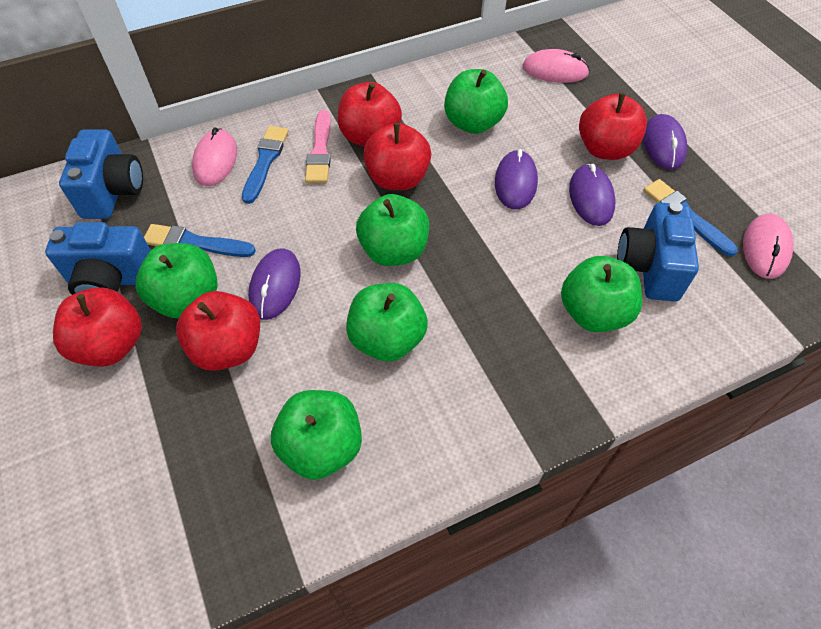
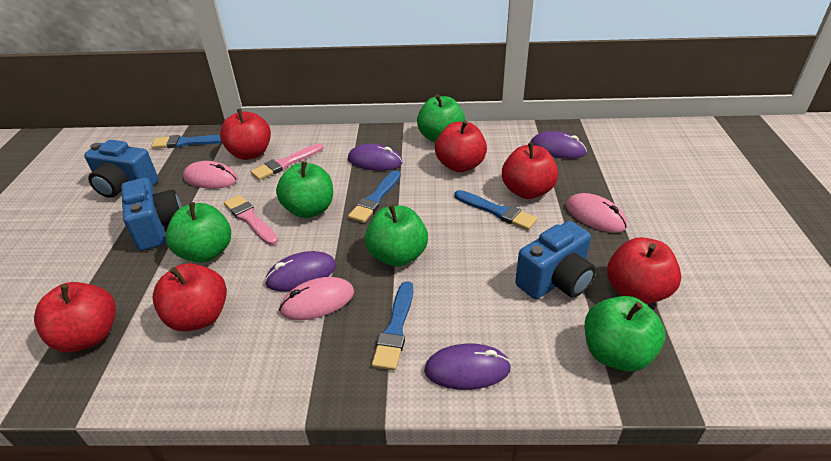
blue brush: 3 -> 4
green apple: 6 -> 5
pink brush: 1 -> 2
red apple: 5 -> 6

